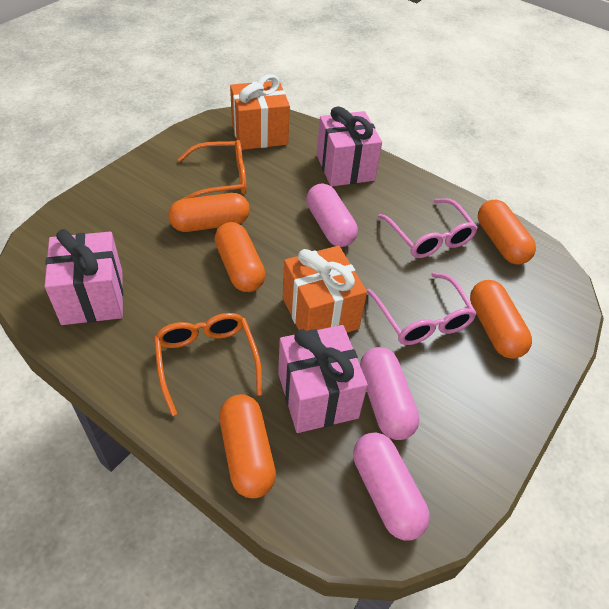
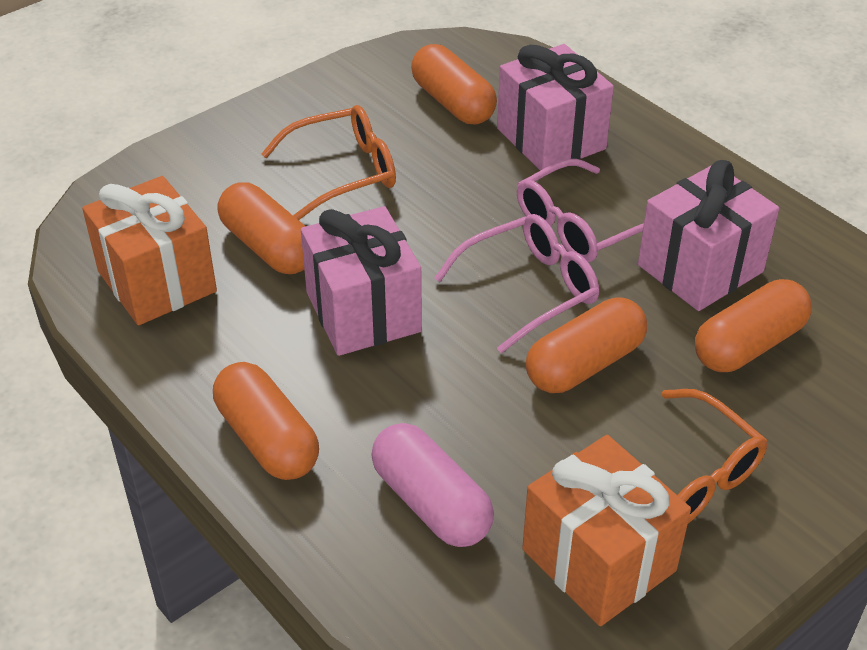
pink capsule: 3 -> 1

